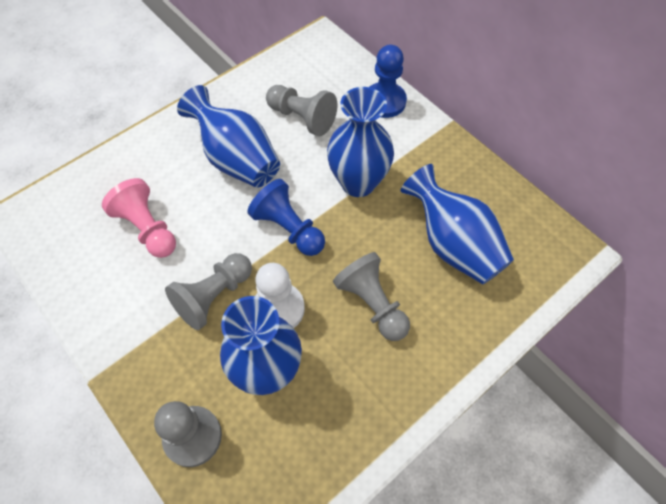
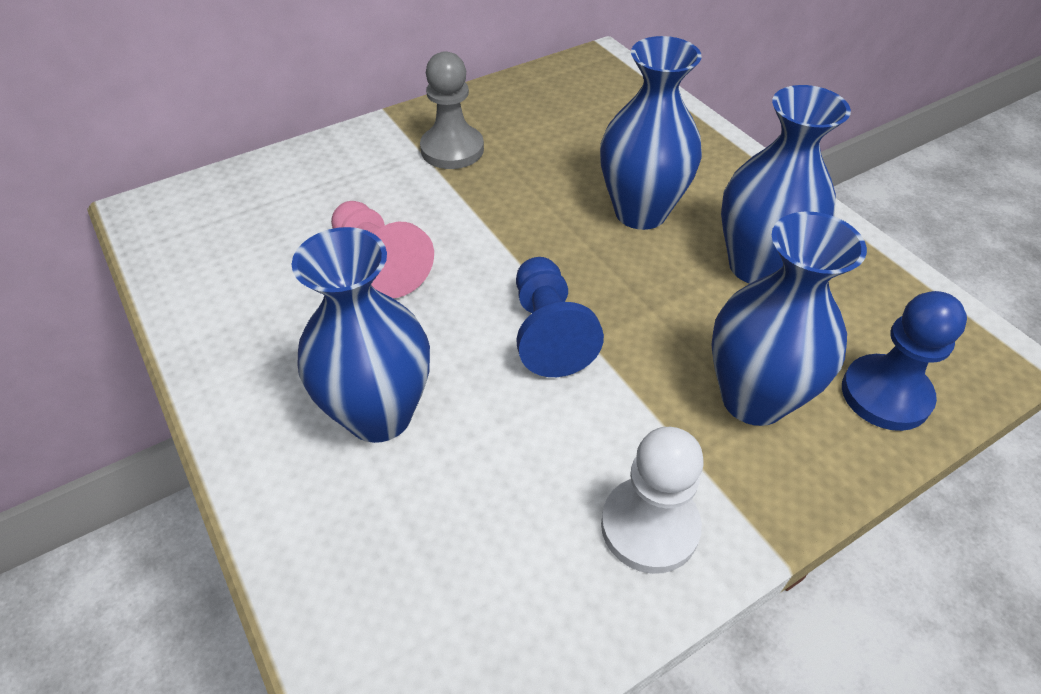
grey pawn: 4 -> 1

